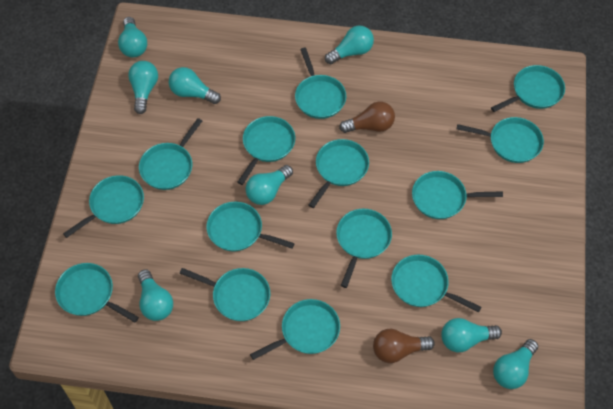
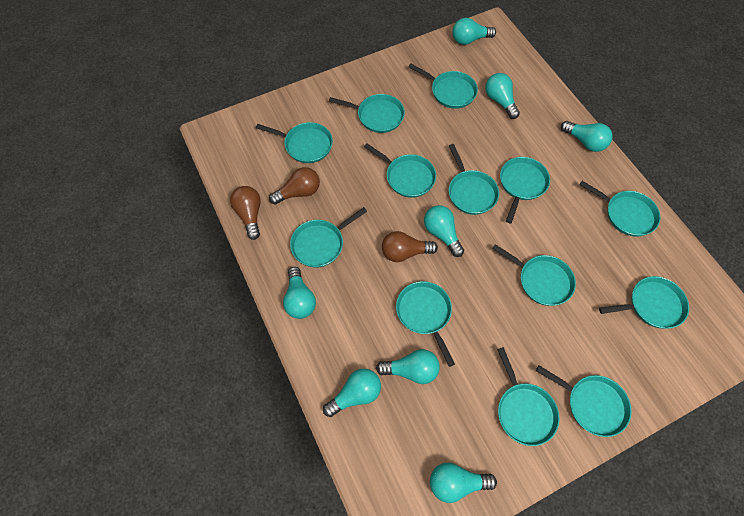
brown light bulb: 2 -> 3
turquoise pan: 14 -> 13

